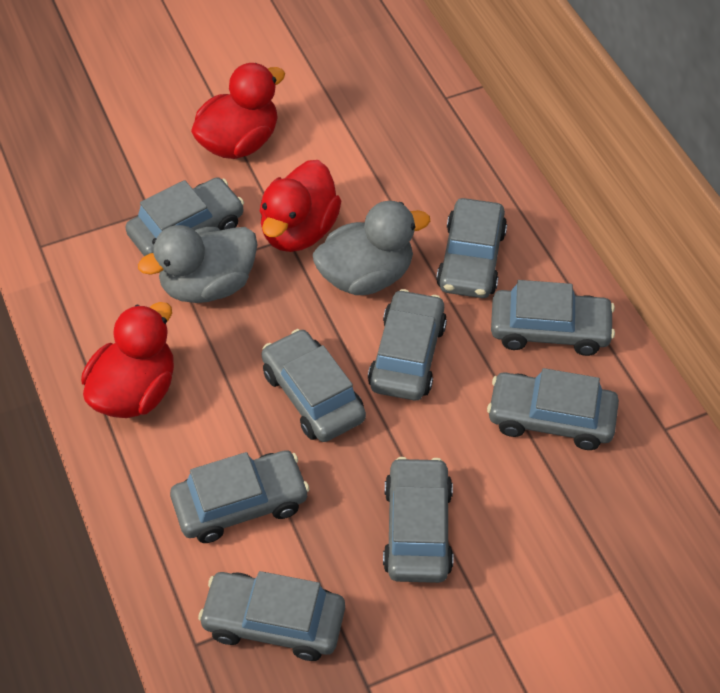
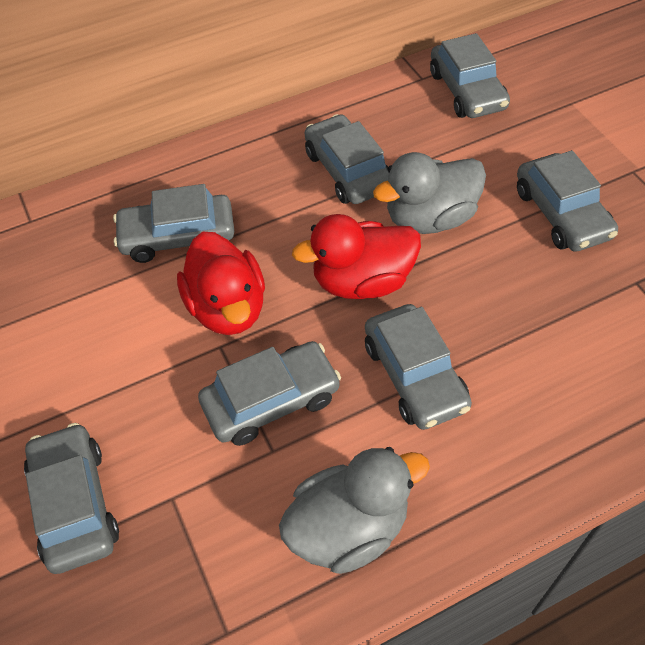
grey car: 9 -> 7
red duck: 3 -> 2

